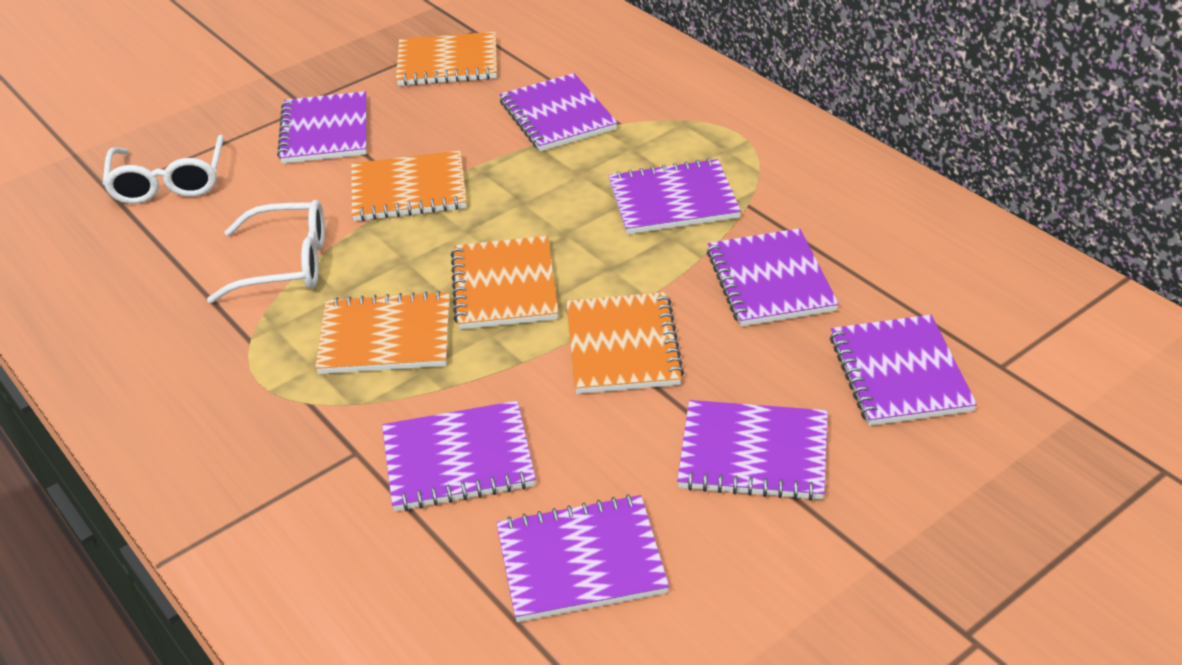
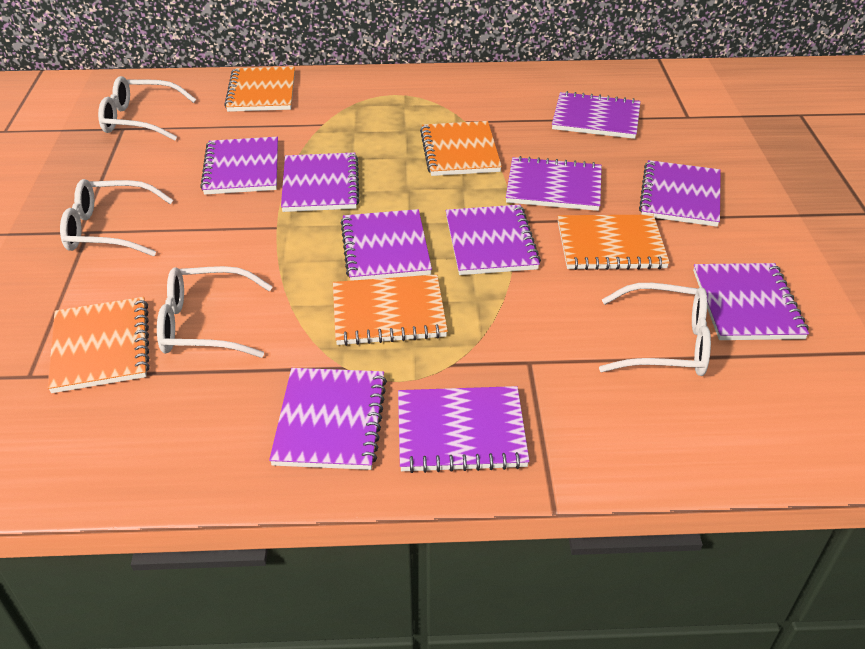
purple notebook: 8 -> 10
white glasses: 2 -> 4

